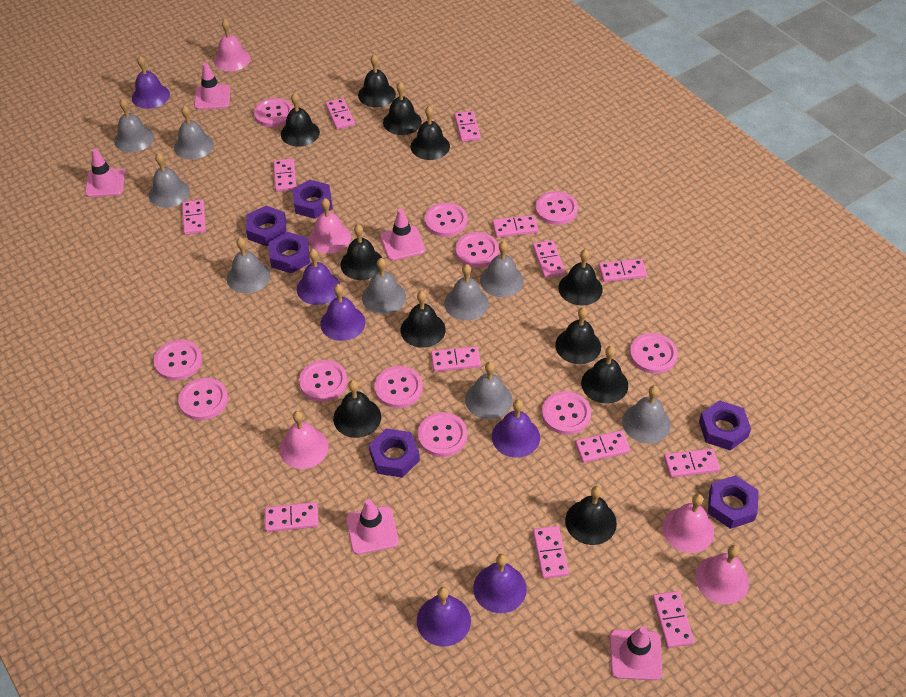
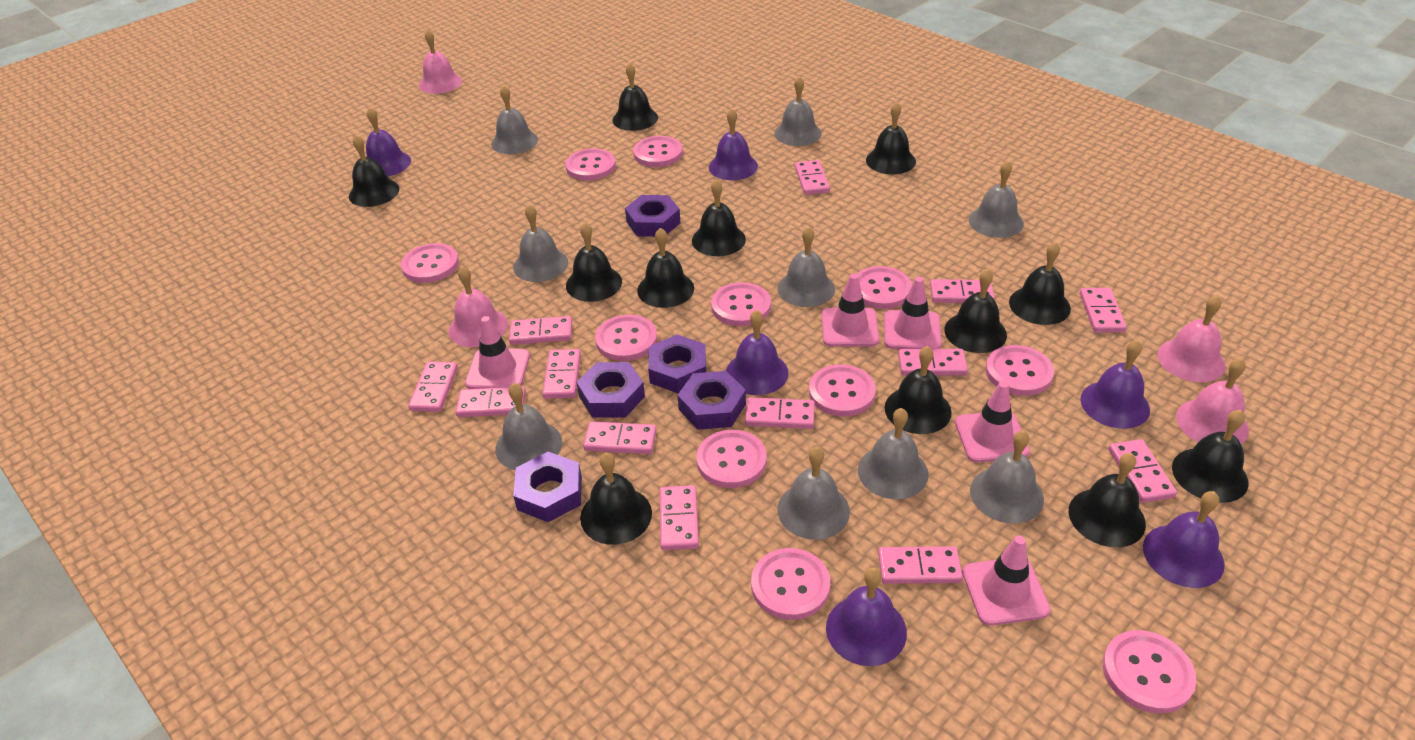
black bell: 11 -> 12
pink bell: 5 -> 4
purple nut: 6 -> 5

